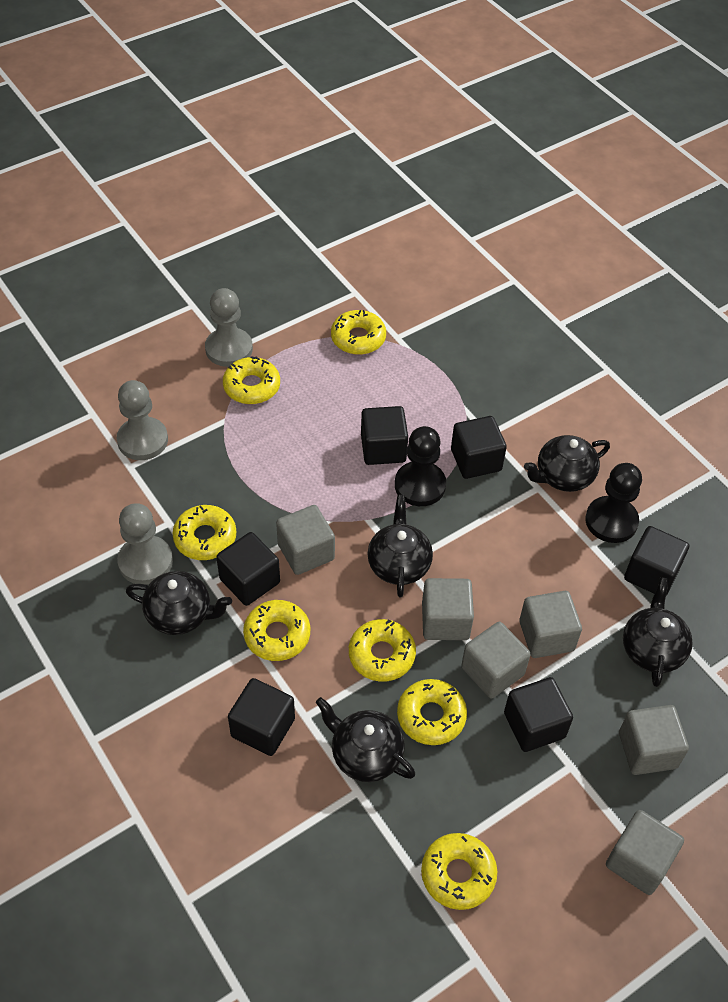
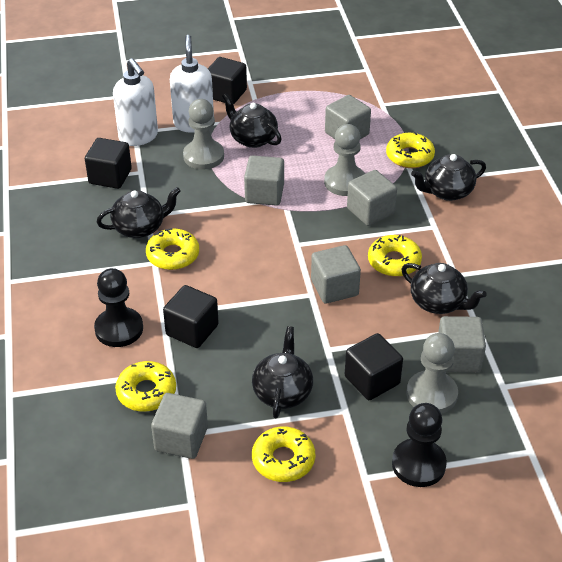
black cube: 6 -> 4
white soap dispenser: 0 -> 2
yellow donut: 7 -> 5

